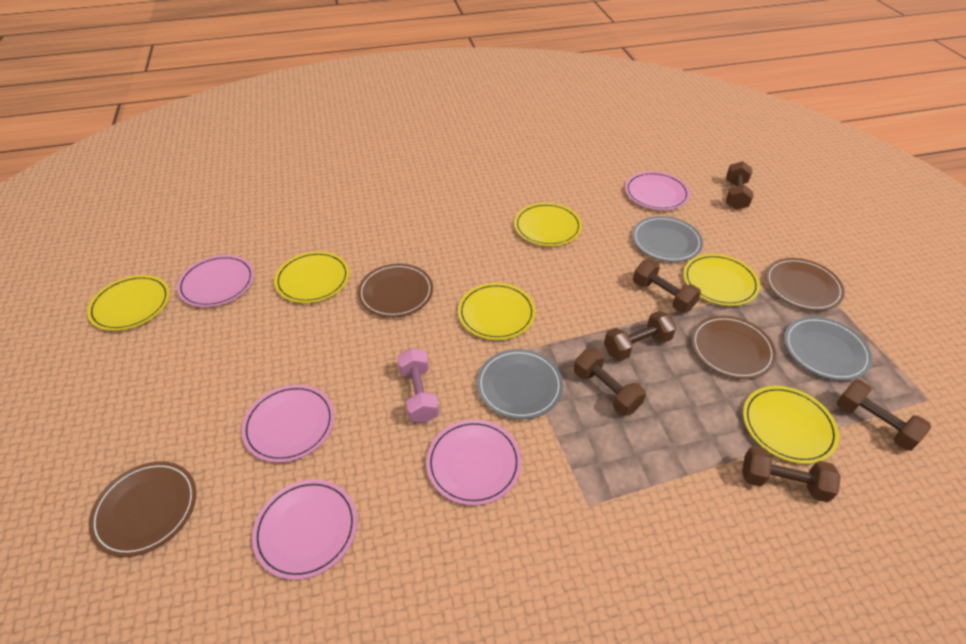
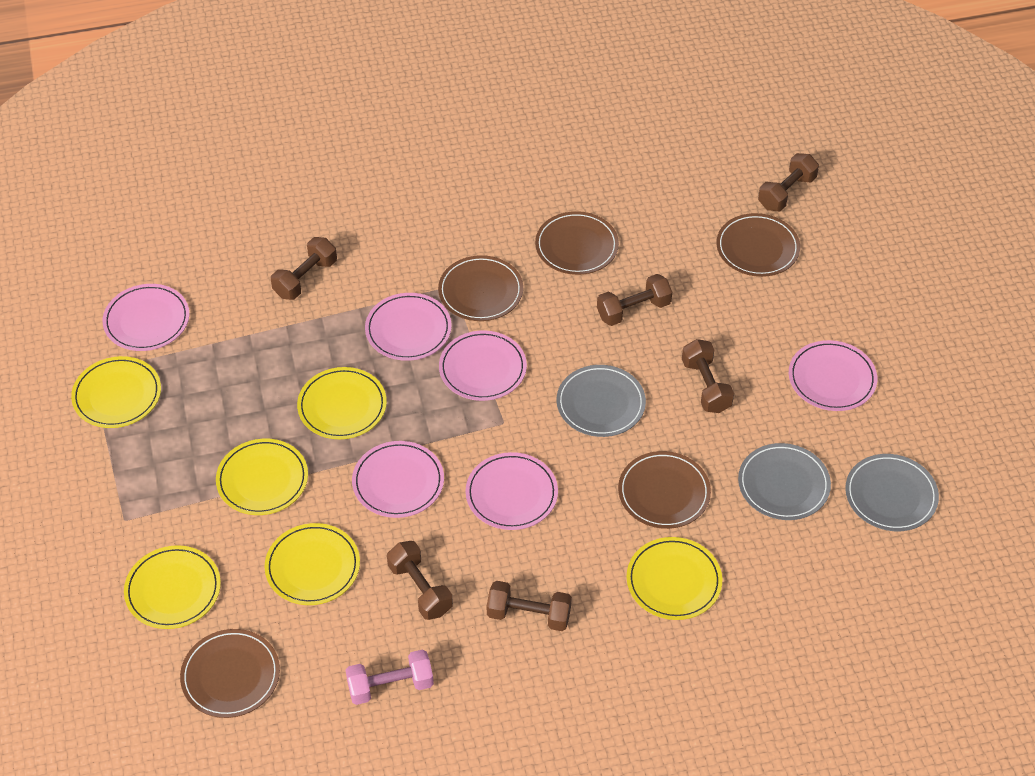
brown plate: 4 -> 5
pink plate: 5 -> 6

